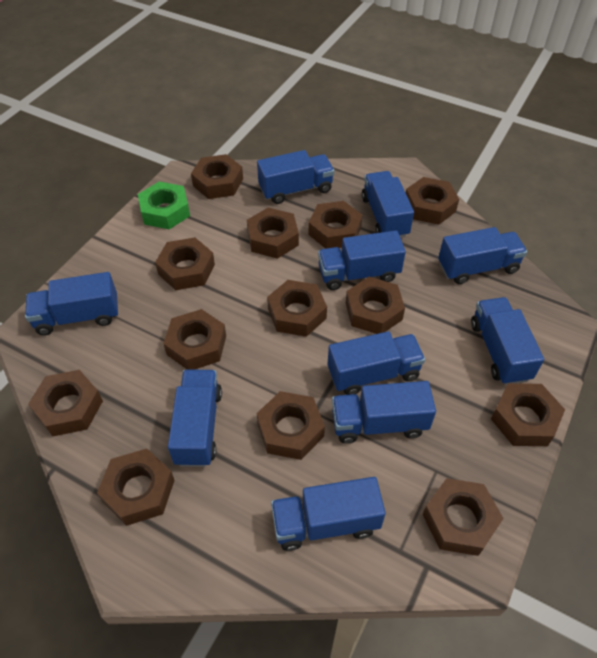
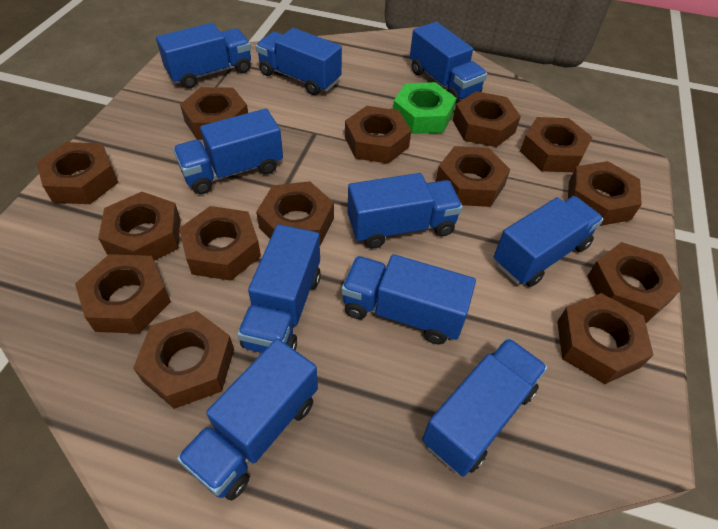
brown nut: 13 -> 14

